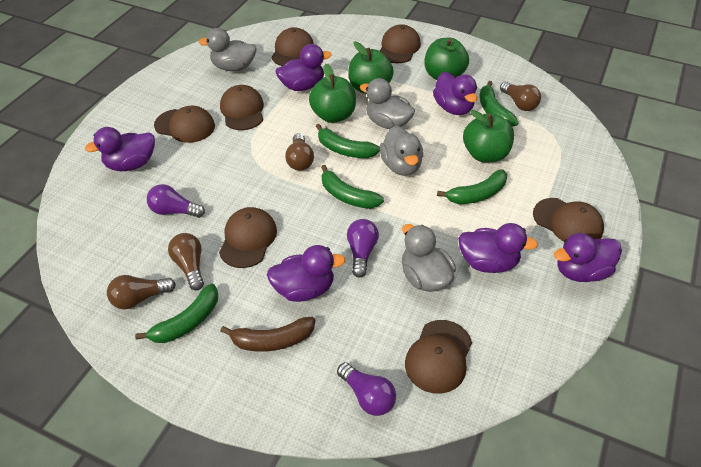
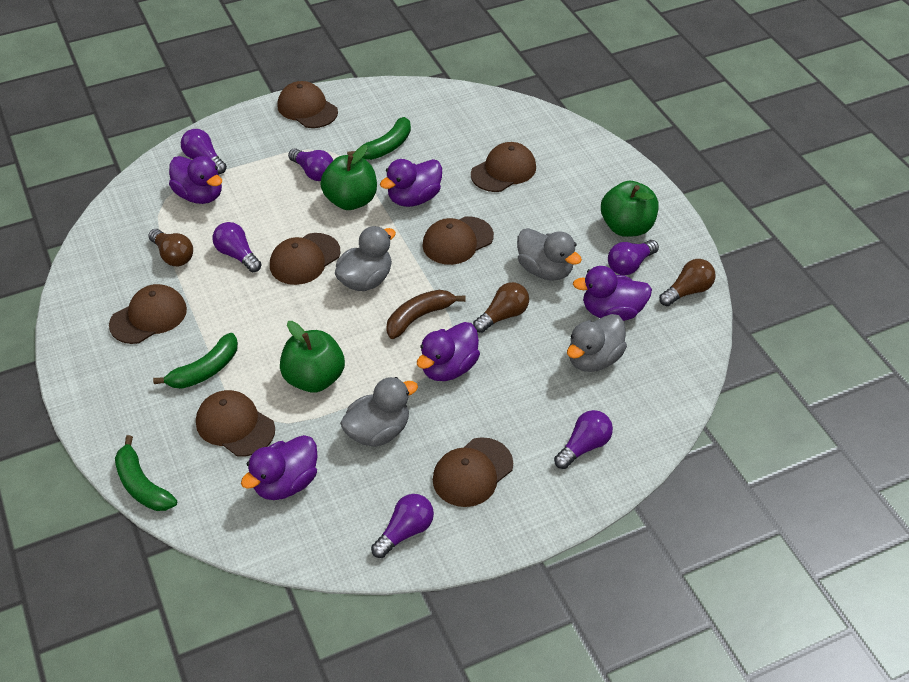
brown light bulb: 4 -> 3
green apple: 4 -> 3
green banana: 5 -> 3
purple duck: 6 -> 5
purple light bulb: 3 -> 6

